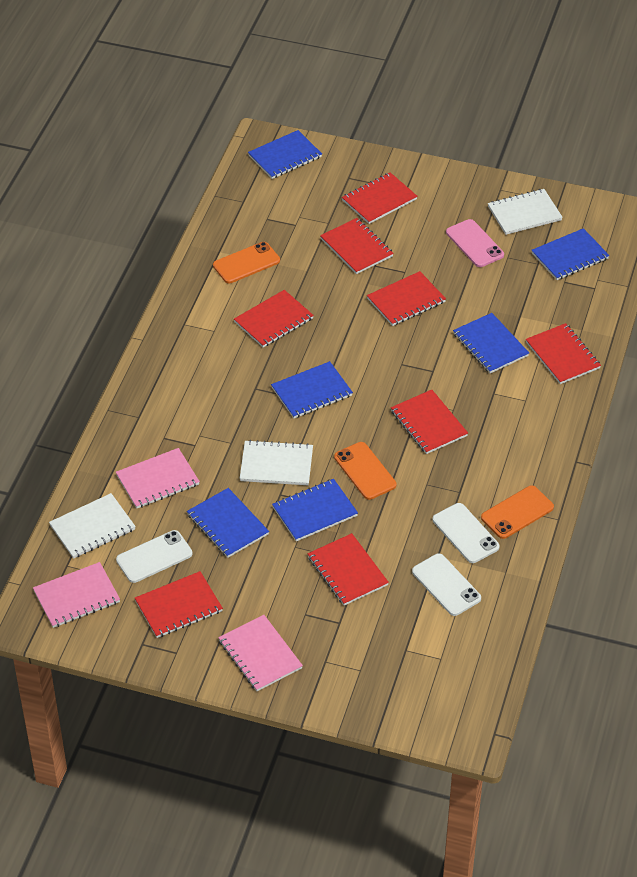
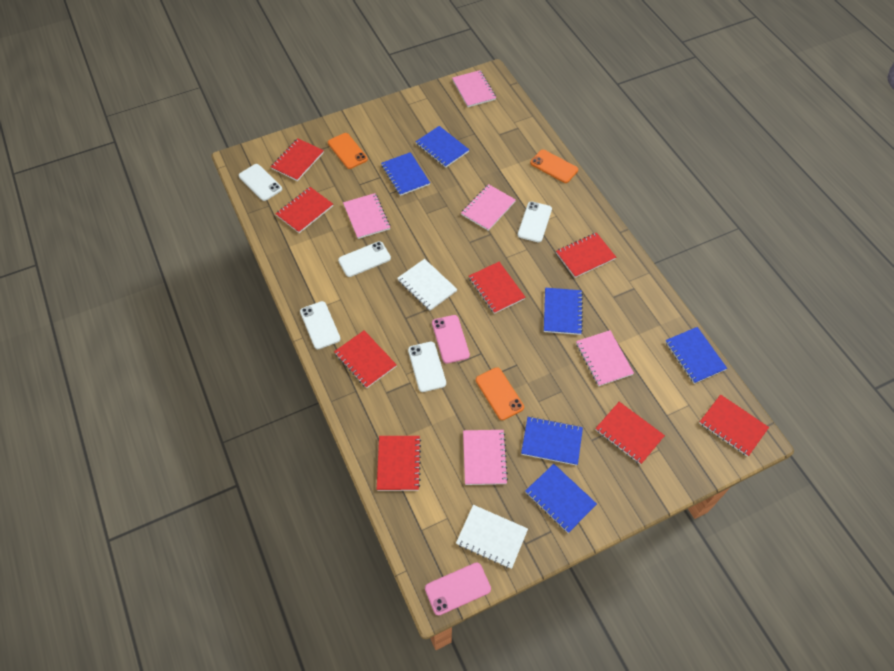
pink notebook: 3 -> 5
pink phone: 1 -> 2
white notebook: 3 -> 2
white phone: 3 -> 5

